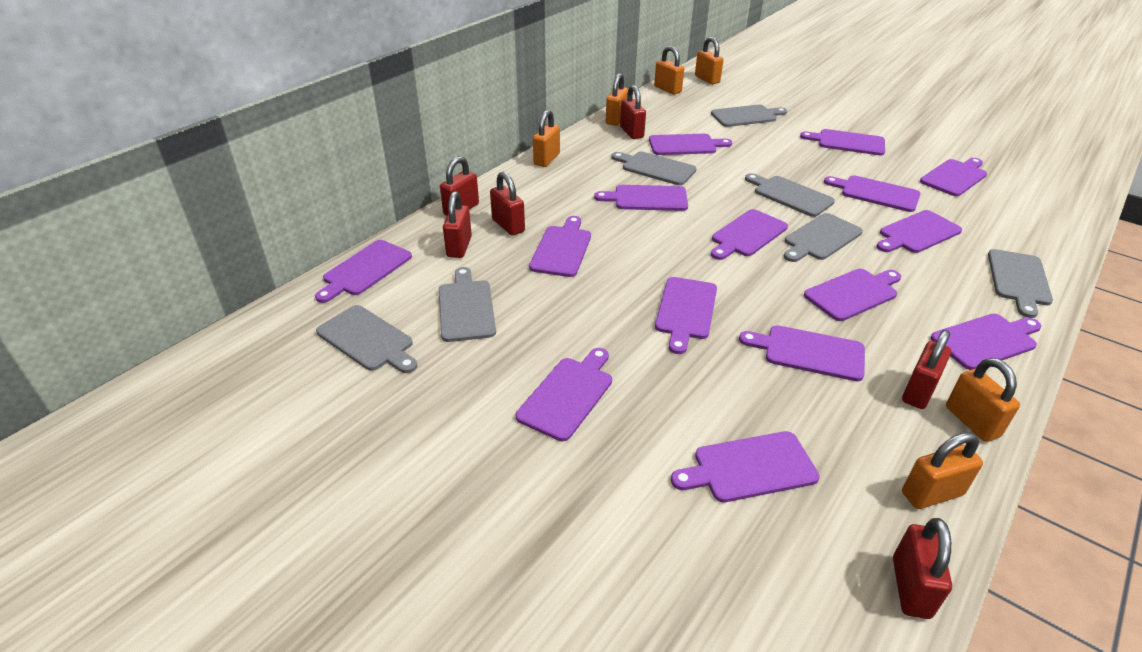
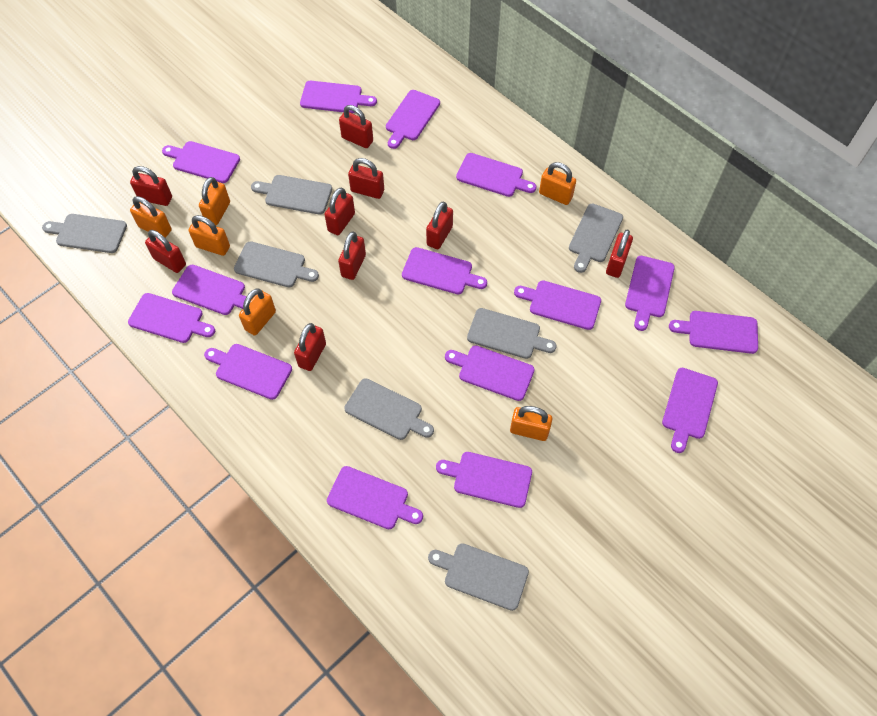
red padlock: 6 -> 9

